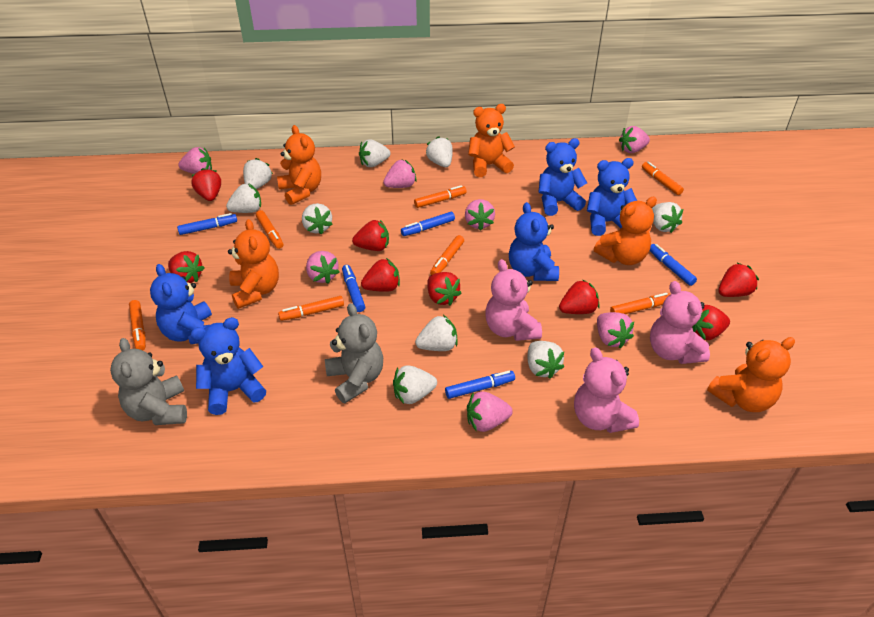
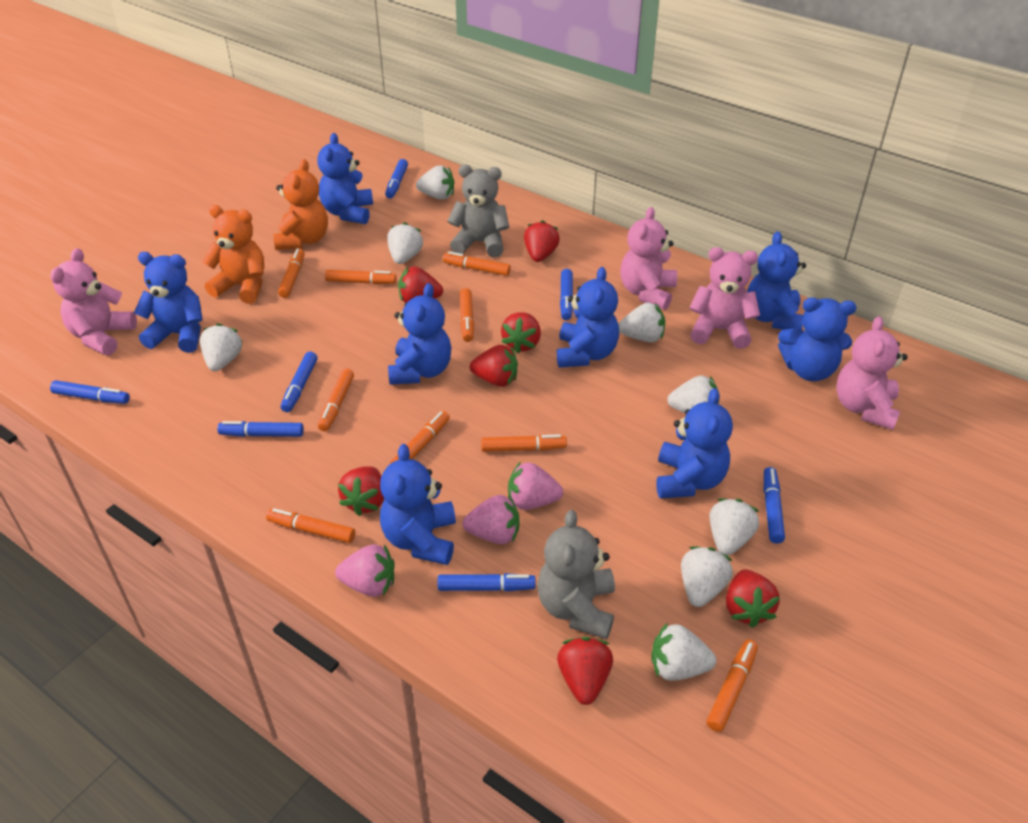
blue marker: 5 -> 7
blue teddy bear: 5 -> 8
orange marker: 7 -> 9
orange teddy bear: 5 -> 2
pink strawberry: 7 -> 3
pink teddy bear: 3 -> 4
red strawberry: 8 -> 7
white strawberry: 9 -> 8

